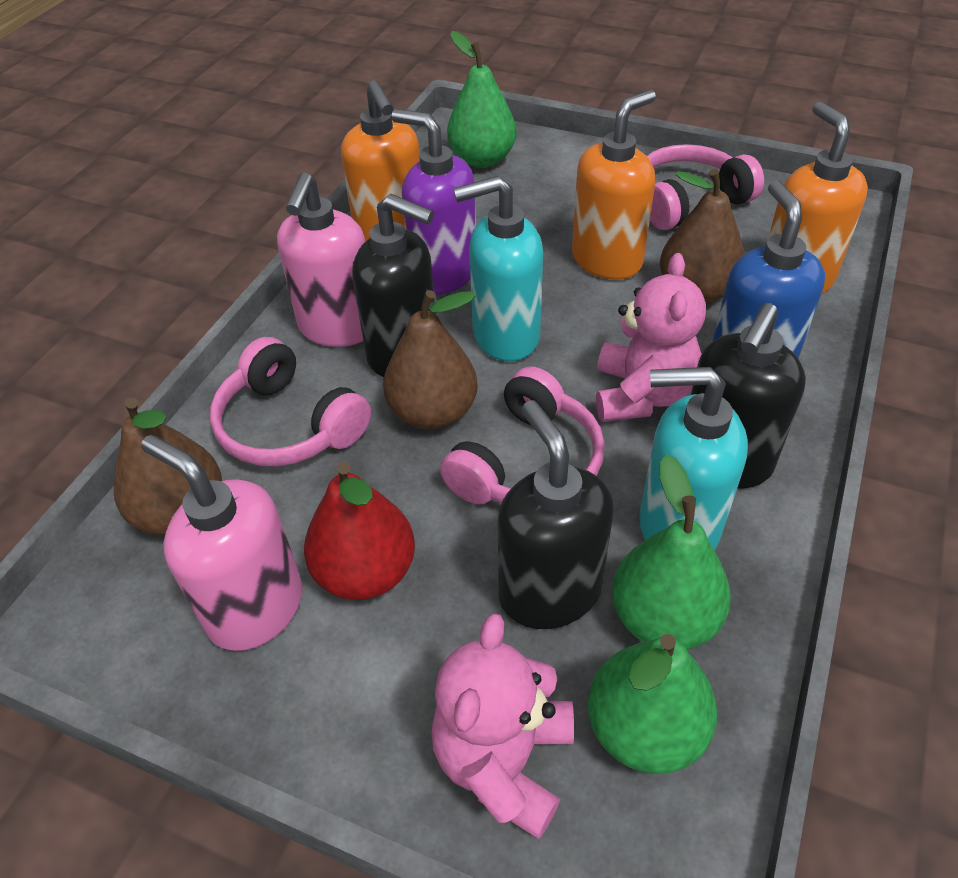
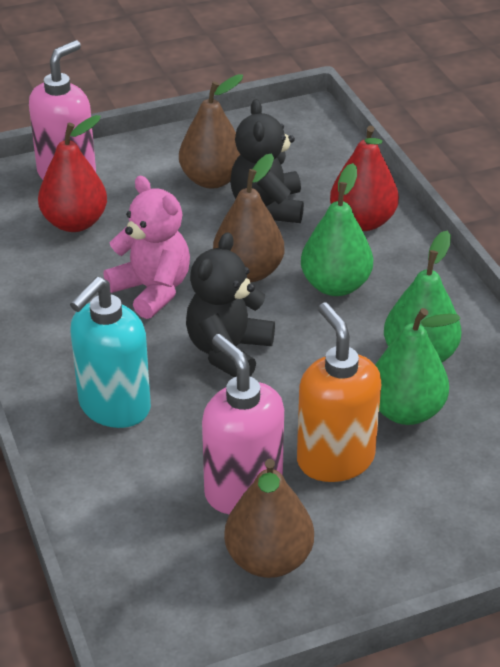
black soap dispenser: 3 -> 0
black teddy bear: 0 -> 2
blue soap dispenser: 1 -> 0
orange soap dispenser: 3 -> 1
pink headphones: 3 -> 0
pink teddy bear: 2 -> 1
purple soap dispenser: 1 -> 0
red pear: 1 -> 2
turquoise soap dispenser: 2 -> 1

